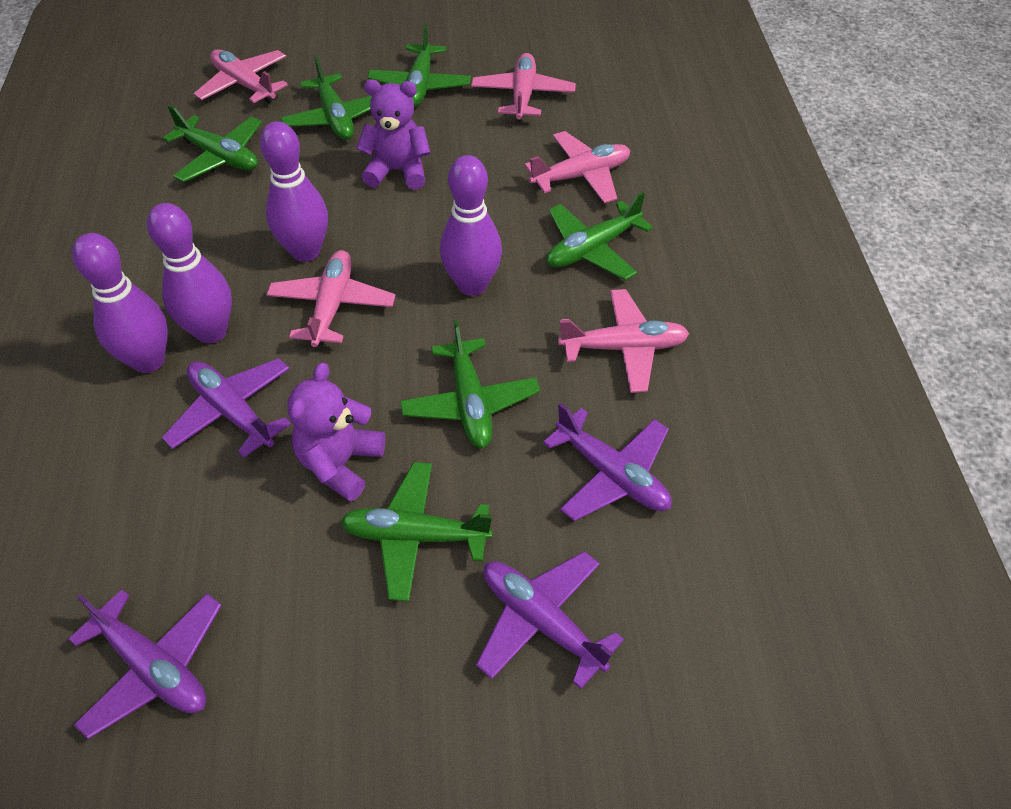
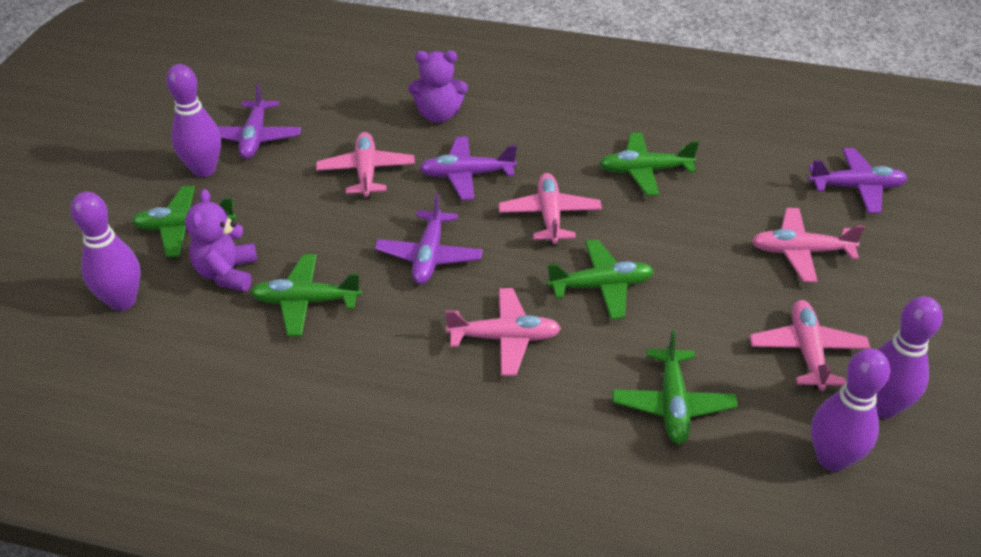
green plane: 6 -> 5

